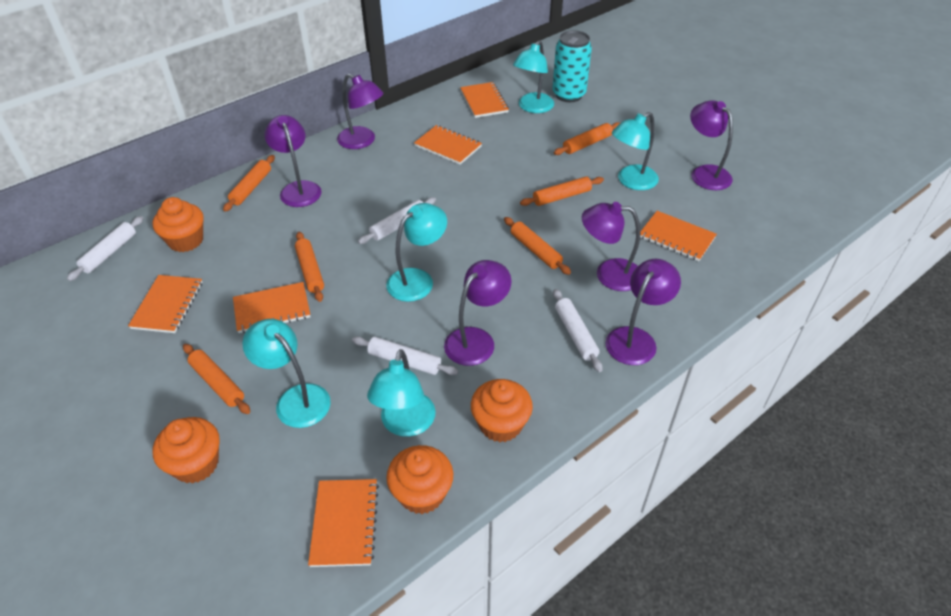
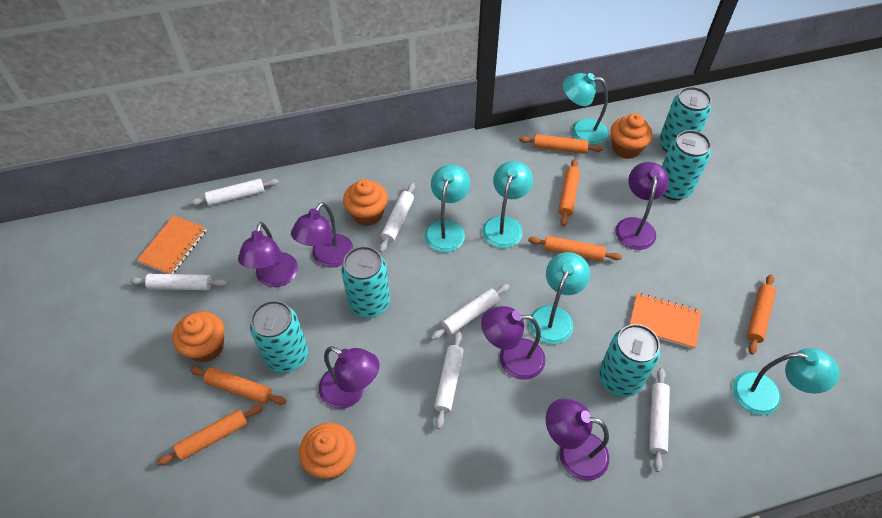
orange notebook: 6 -> 2
turquoise can: 1 -> 5
white rolling pin: 4 -> 6

